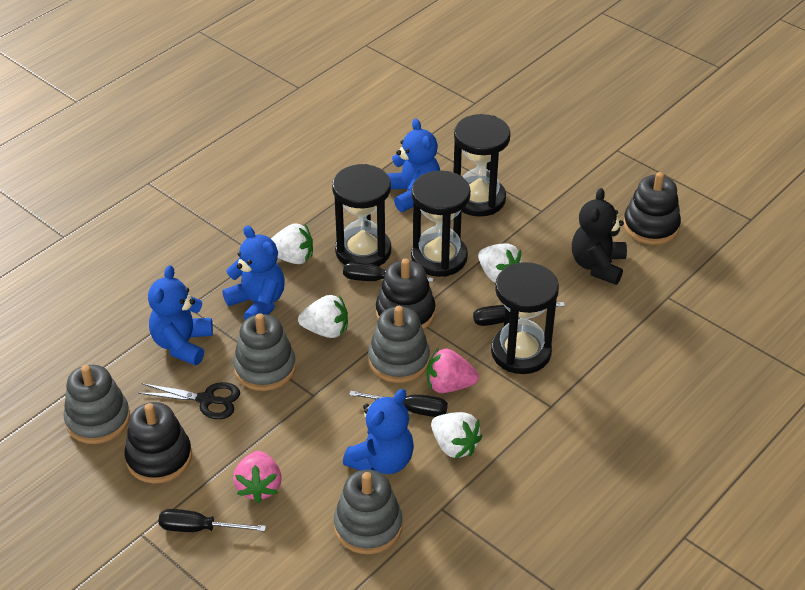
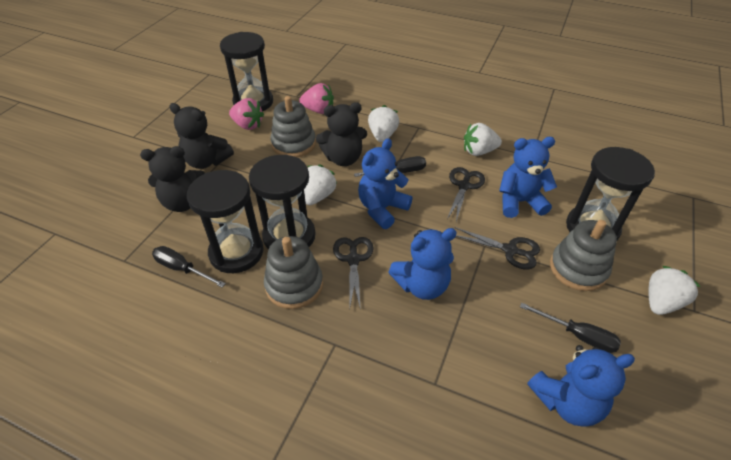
black scissors: 1 -> 3
black screwdriver: 4 -> 3
black stacking toy: 3 -> 0
black teddy bear: 1 -> 3
grey stacking toy: 4 -> 3

